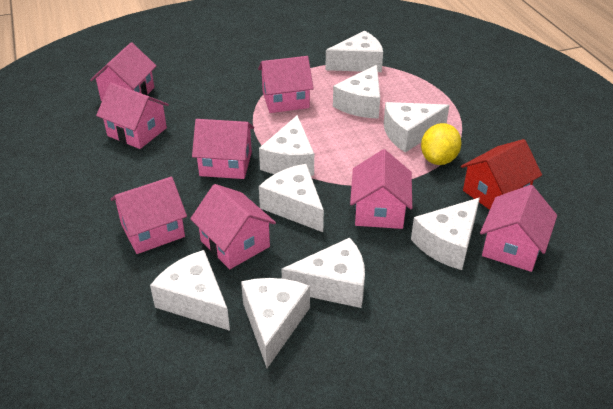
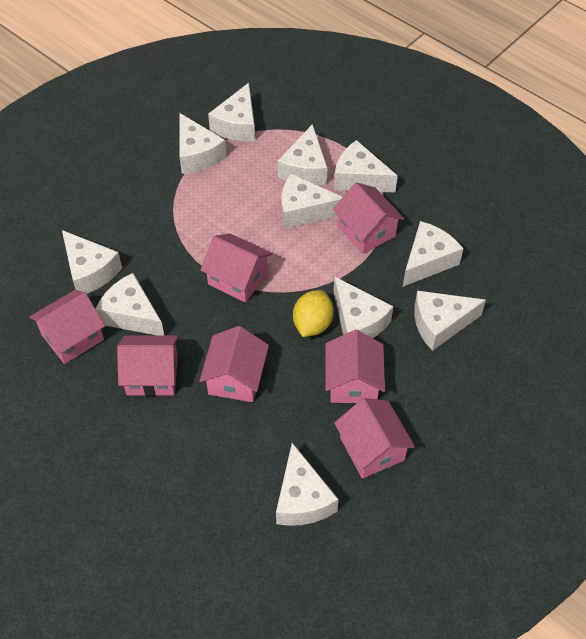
pink house: 8 -> 7
red house: 1 -> 0
white cheese: 9 -> 11

